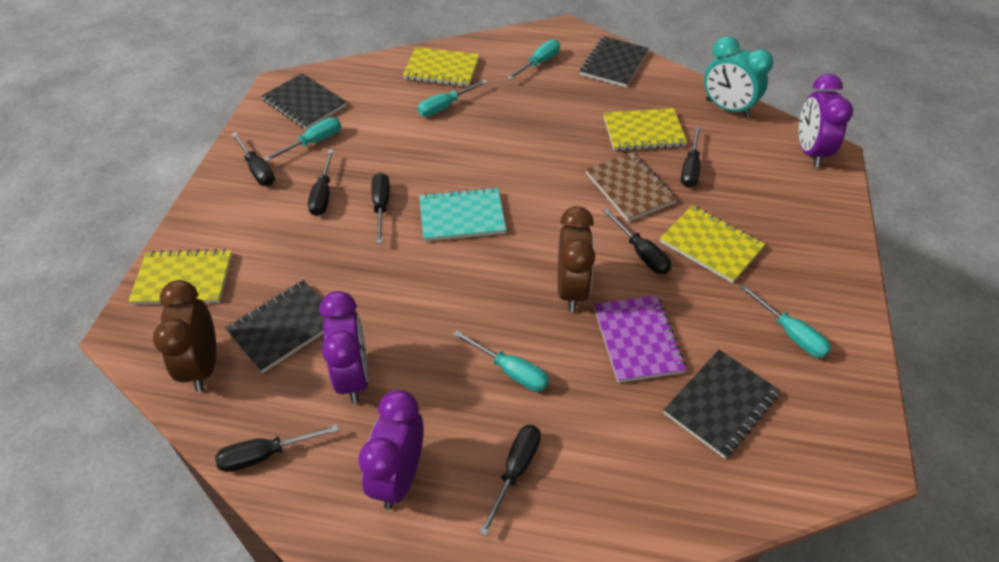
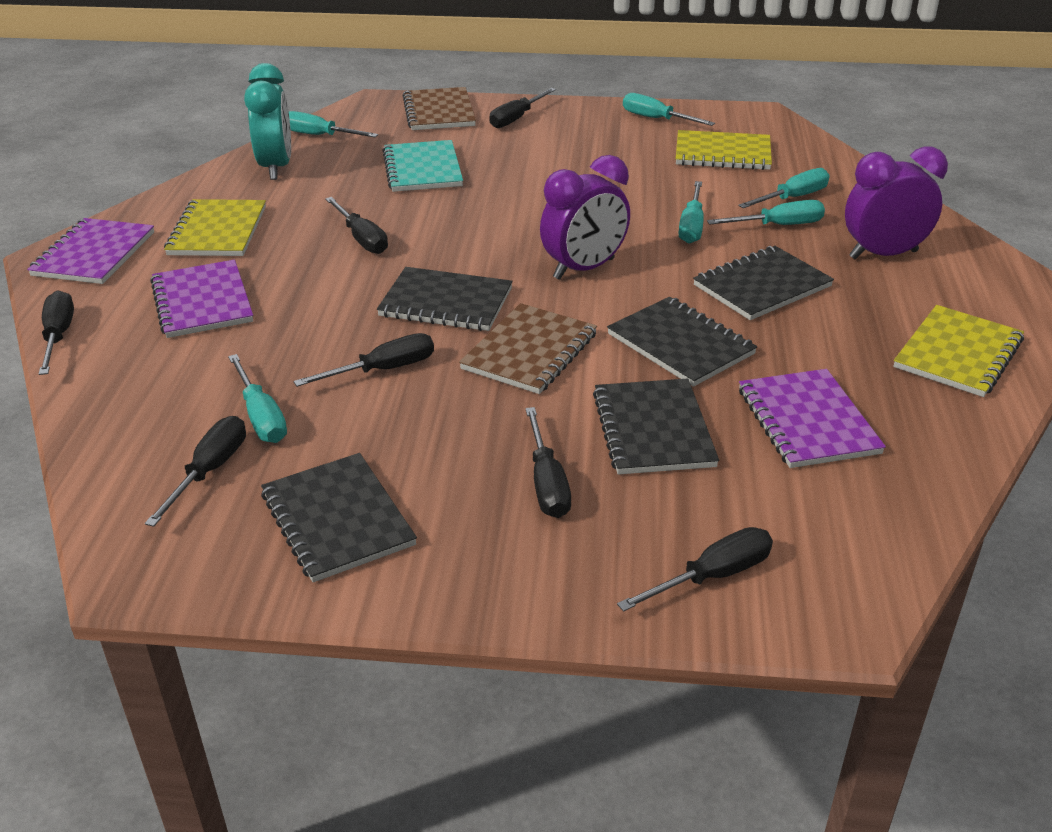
black notebook: 4 -> 5
brown clock: 2 -> 0
brown notebook: 1 -> 2
purple clock: 3 -> 2
purple notebook: 1 -> 3
turquoise screwdriver: 5 -> 6
yellow notebook: 4 -> 3

